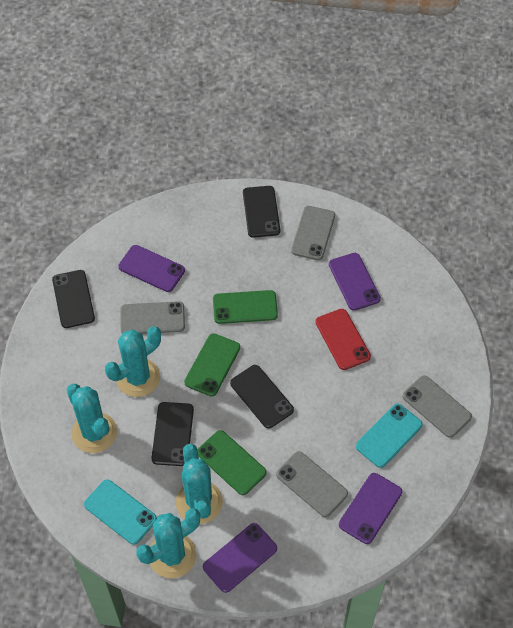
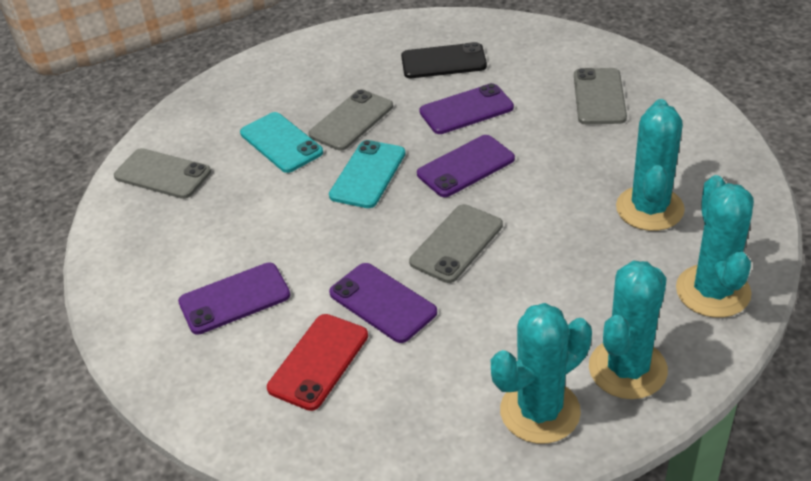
black phone: 4 -> 1
green phone: 3 -> 0

